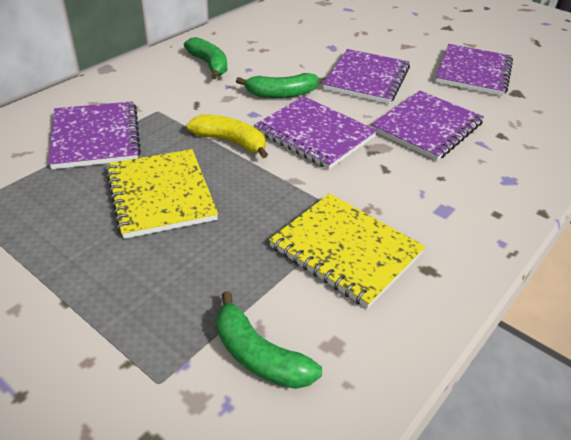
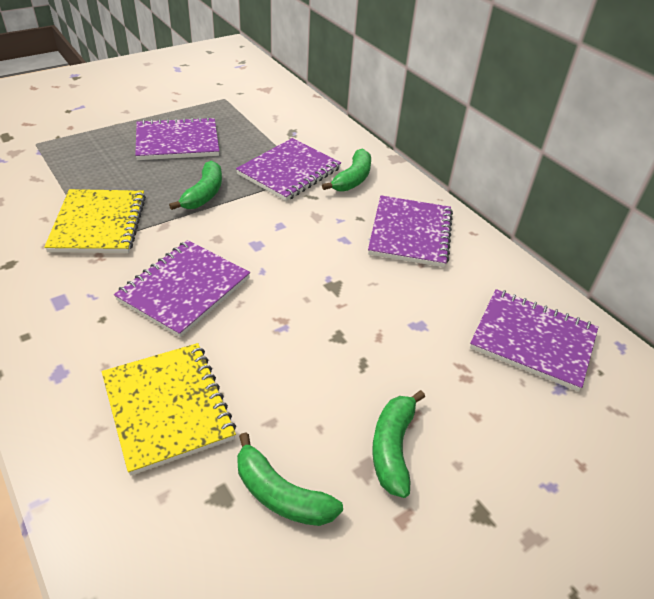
green banana: 3 -> 4
yellow banana: 1 -> 0

